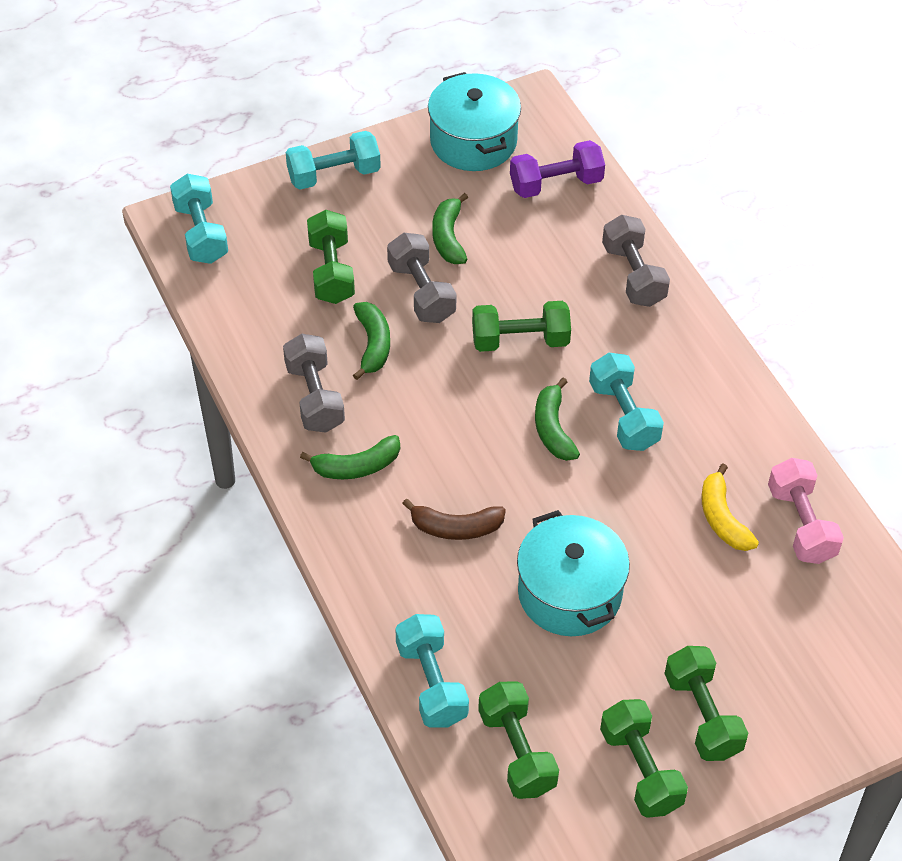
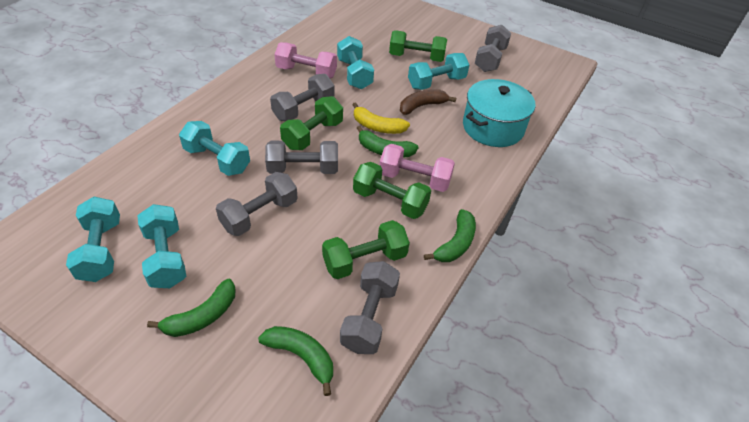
green dumbbell: 5 -> 4
grey dumbbell: 3 -> 5
pink dumbbell: 1 -> 2
purple dumbbell: 1 -> 0
turquoise dumbbell: 4 -> 5
turquoise pot: 2 -> 1

